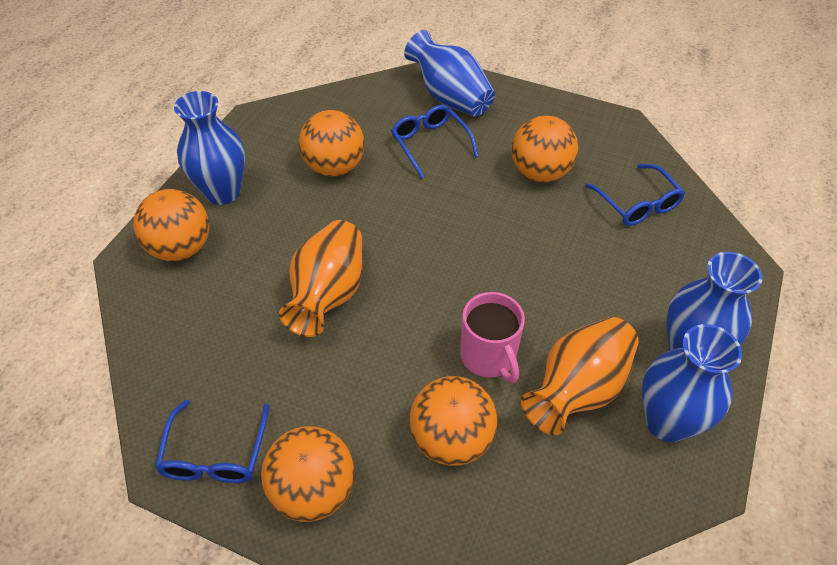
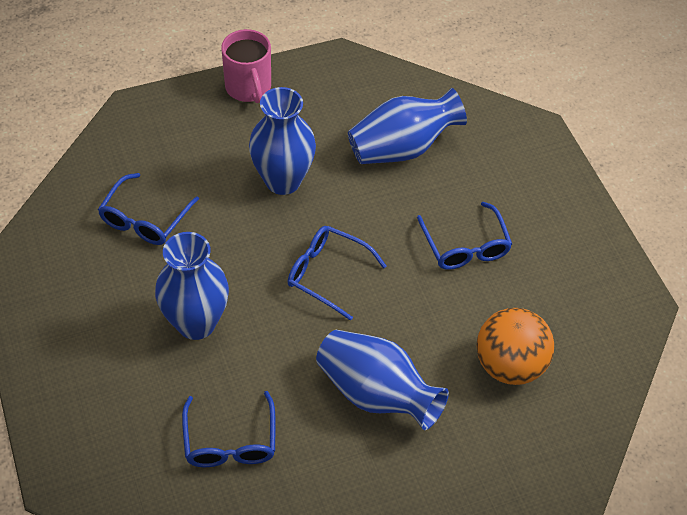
blue glasses: 3 -> 4
orange ball: 5 -> 1
orange vase: 2 -> 0

